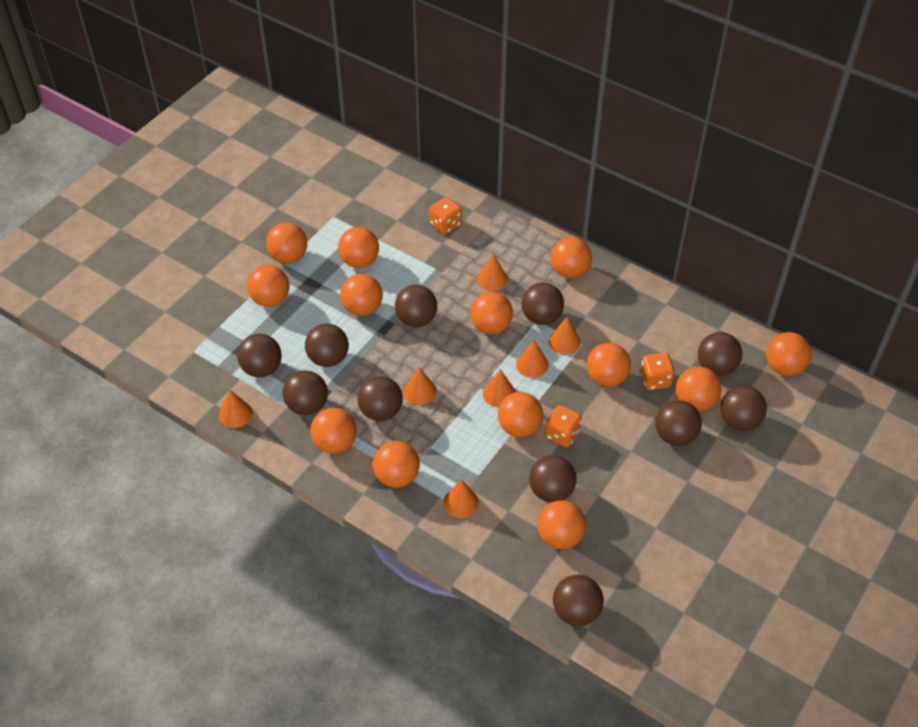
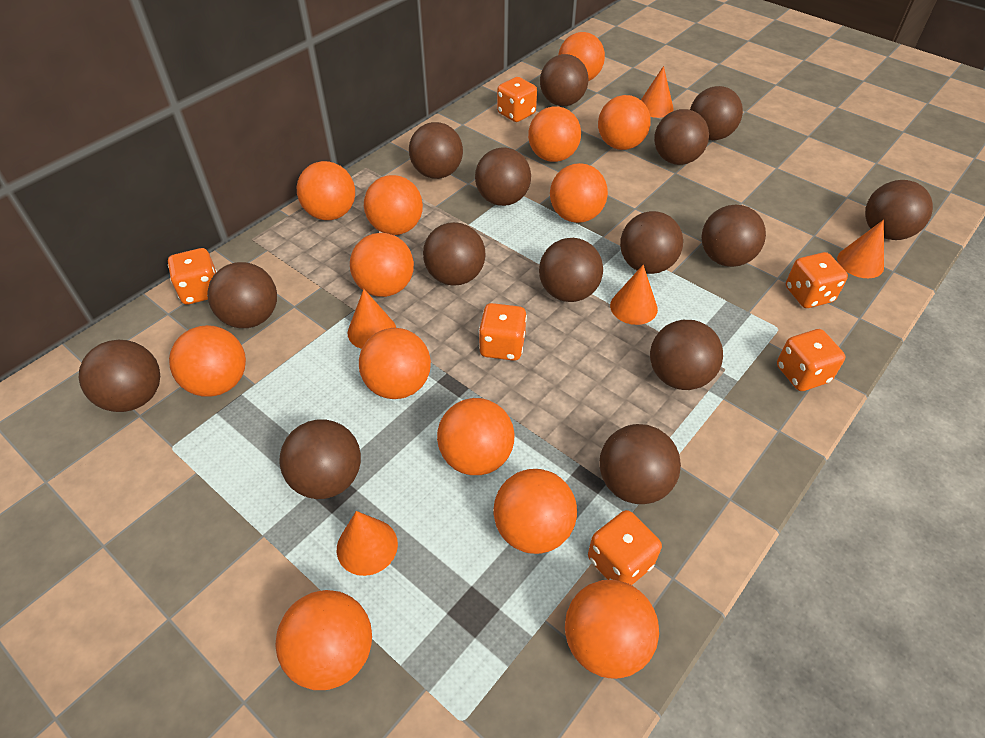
brown ball: 11 -> 15
orange cone: 7 -> 5
orange dice: 3 -> 6

